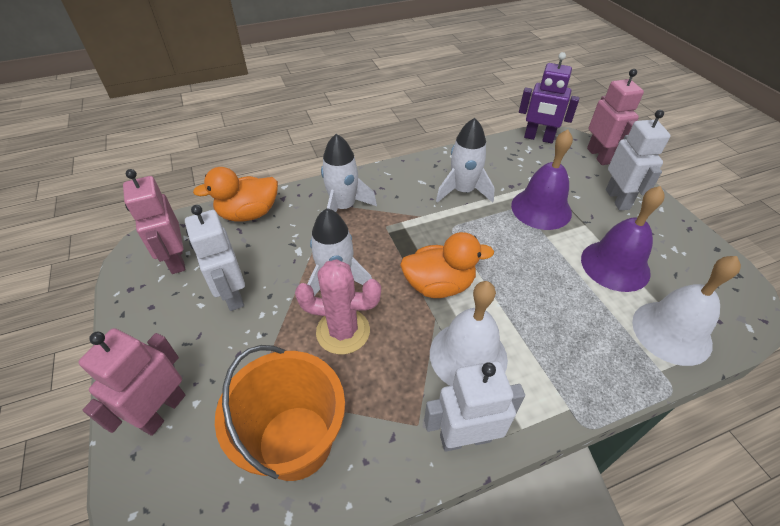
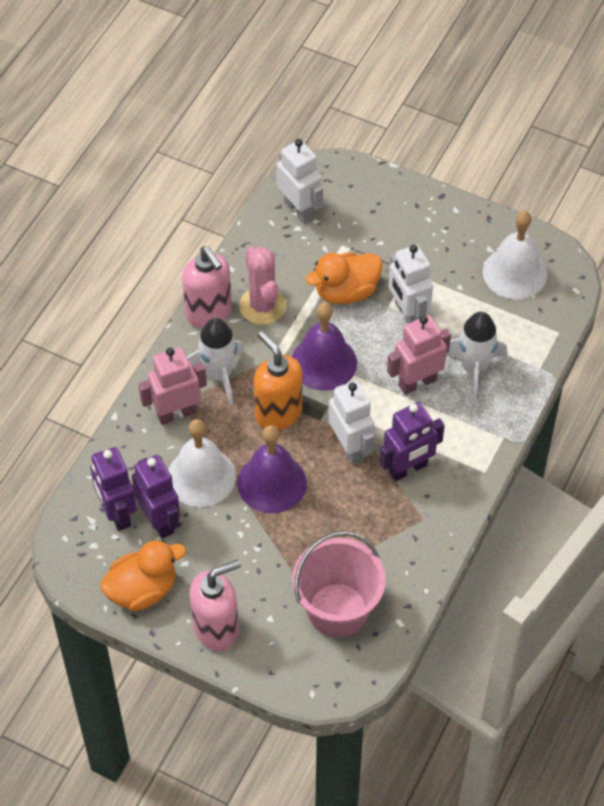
orange bucket: 1 -> 0
orange soap dispenser: 0 -> 1
pink bucket: 0 -> 1
pink robot: 3 -> 2
pink soap dispenser: 0 -> 2
purple robot: 1 -> 3
white rocket: 3 -> 2

